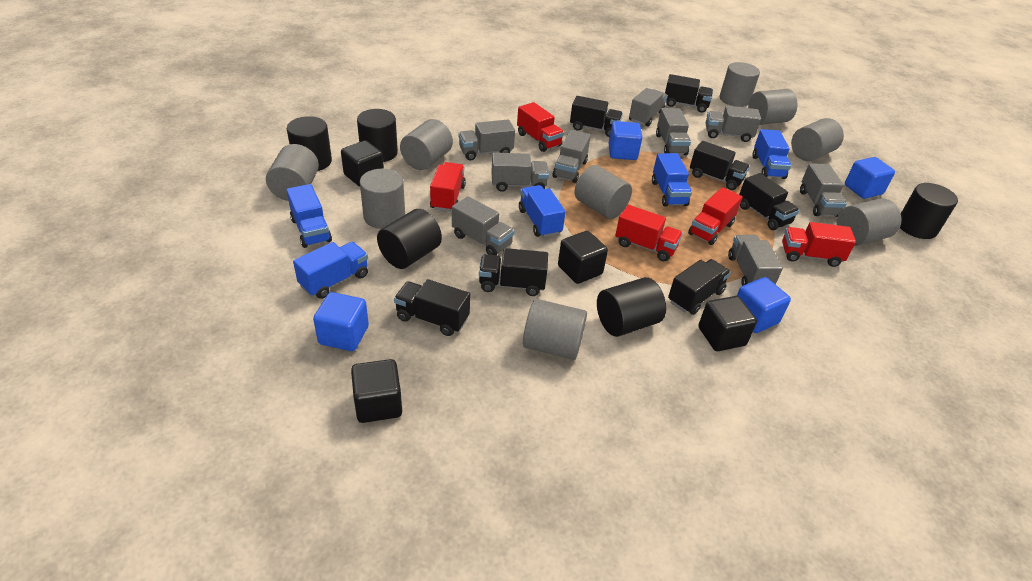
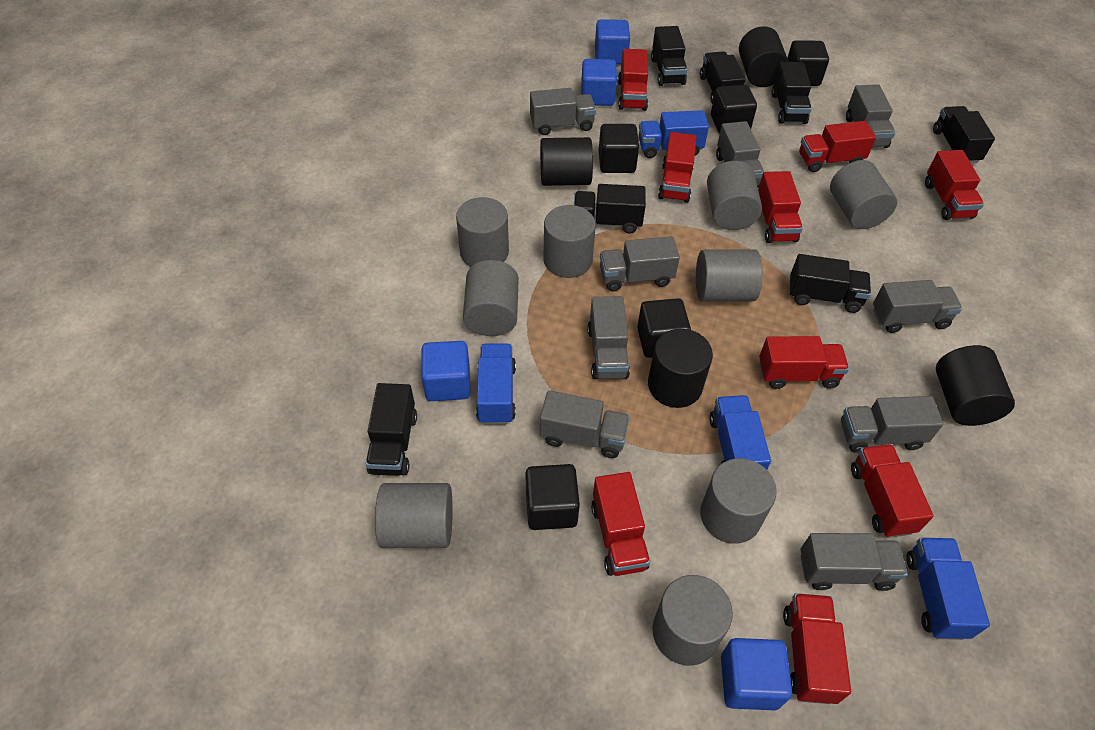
black cube: 4 -> 5
black cylinder: 5 -> 4
blue truck: 5 -> 4
red truck: 5 -> 9

